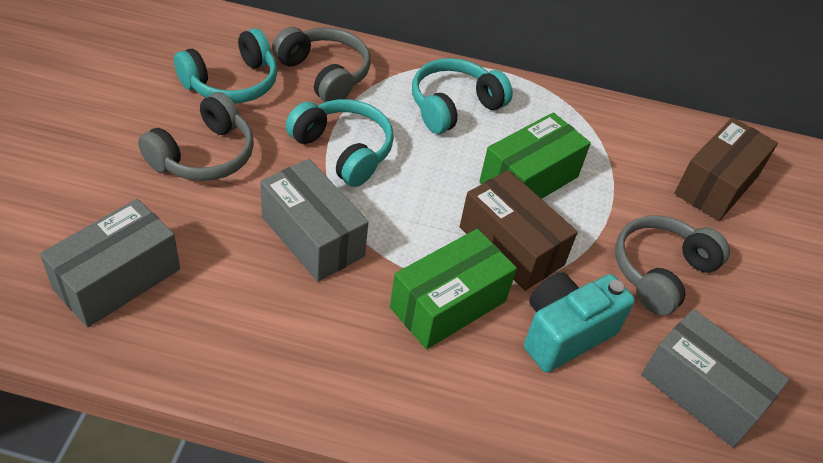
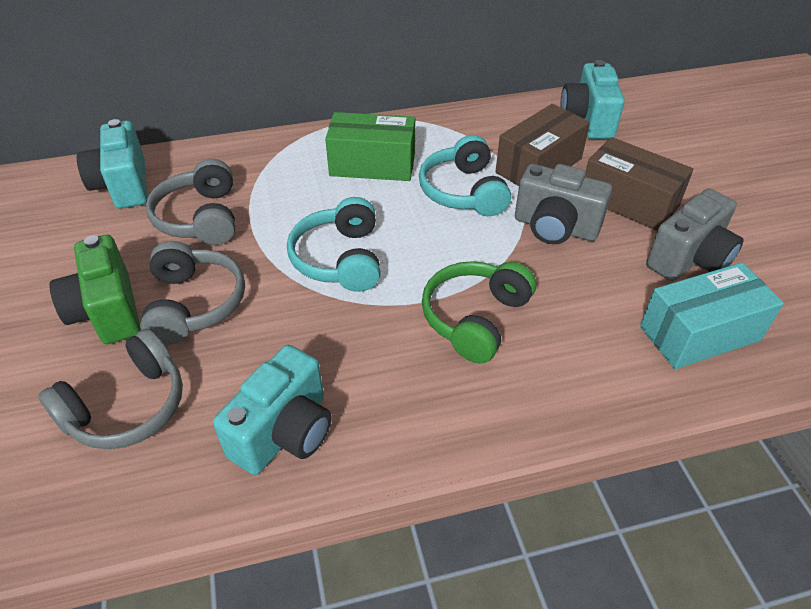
green box: 2 -> 1
green camera: 0 -> 1
green headphones: 0 -> 1
grey box: 3 -> 0
grey camera: 0 -> 2
turquoise box: 0 -> 1
turquoise camera: 1 -> 3
turquoise headphones: 3 -> 2

